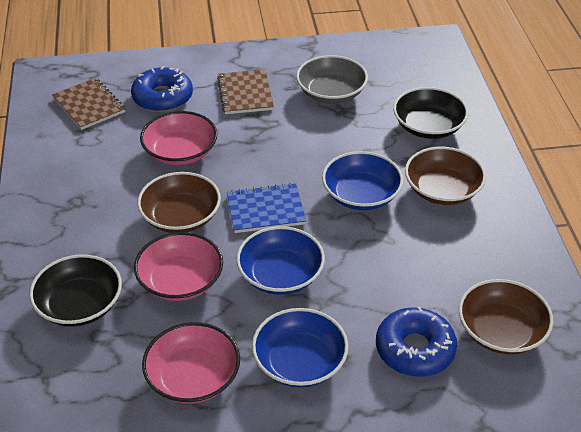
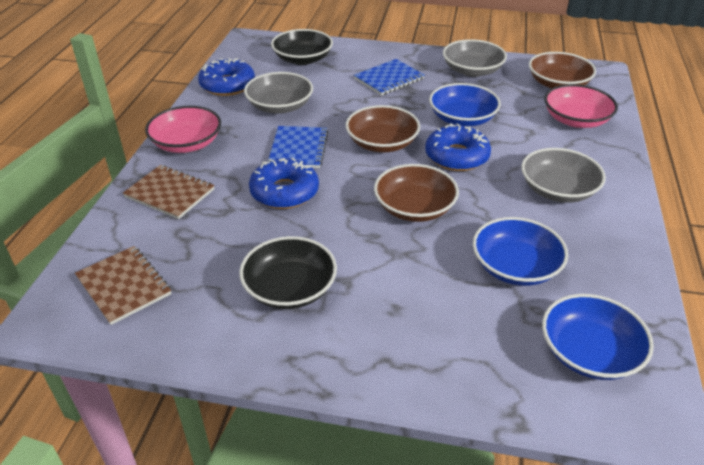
blue donut: 2 -> 3
blue notebook: 1 -> 2
grey bowl: 1 -> 3
pink bowl: 3 -> 2

